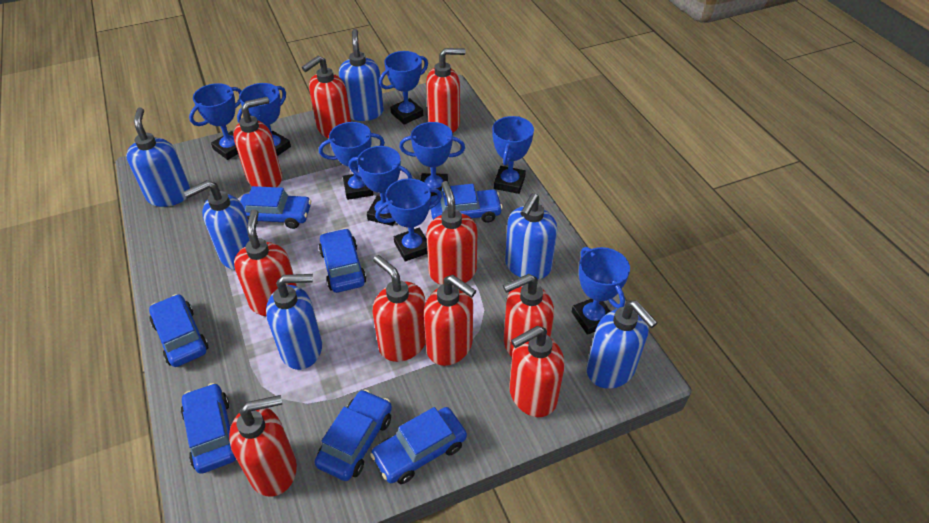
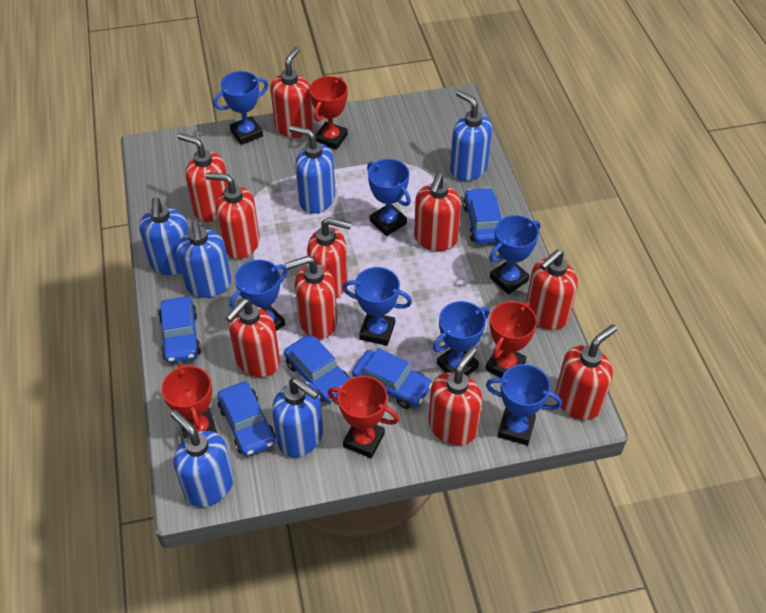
blue car: 7 -> 5
blue trophy: 9 -> 7
red trophy: 0 -> 4

